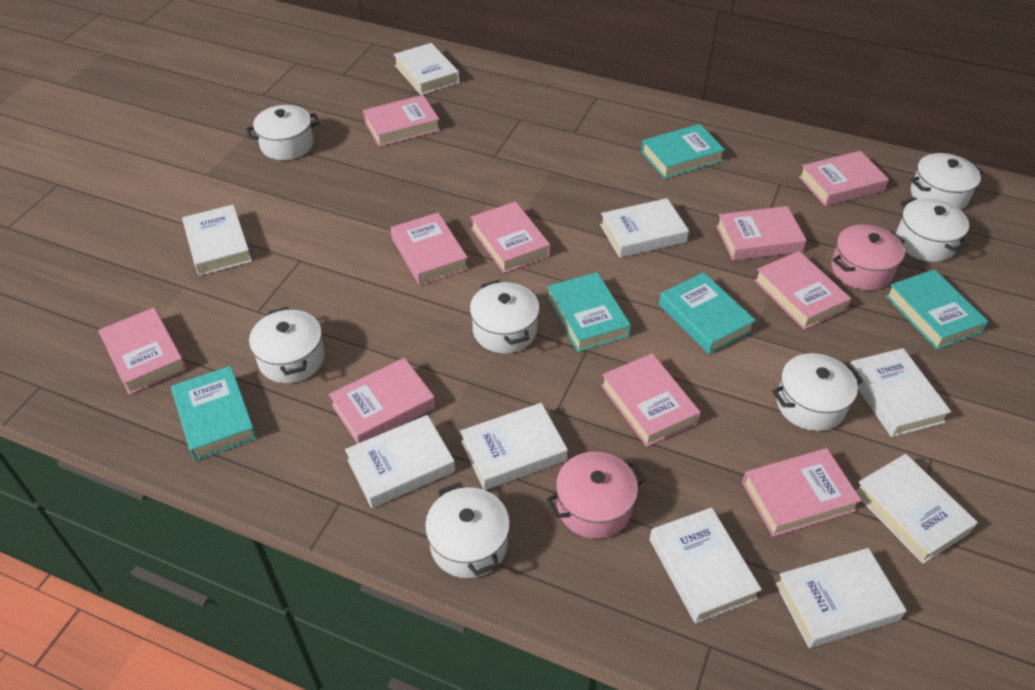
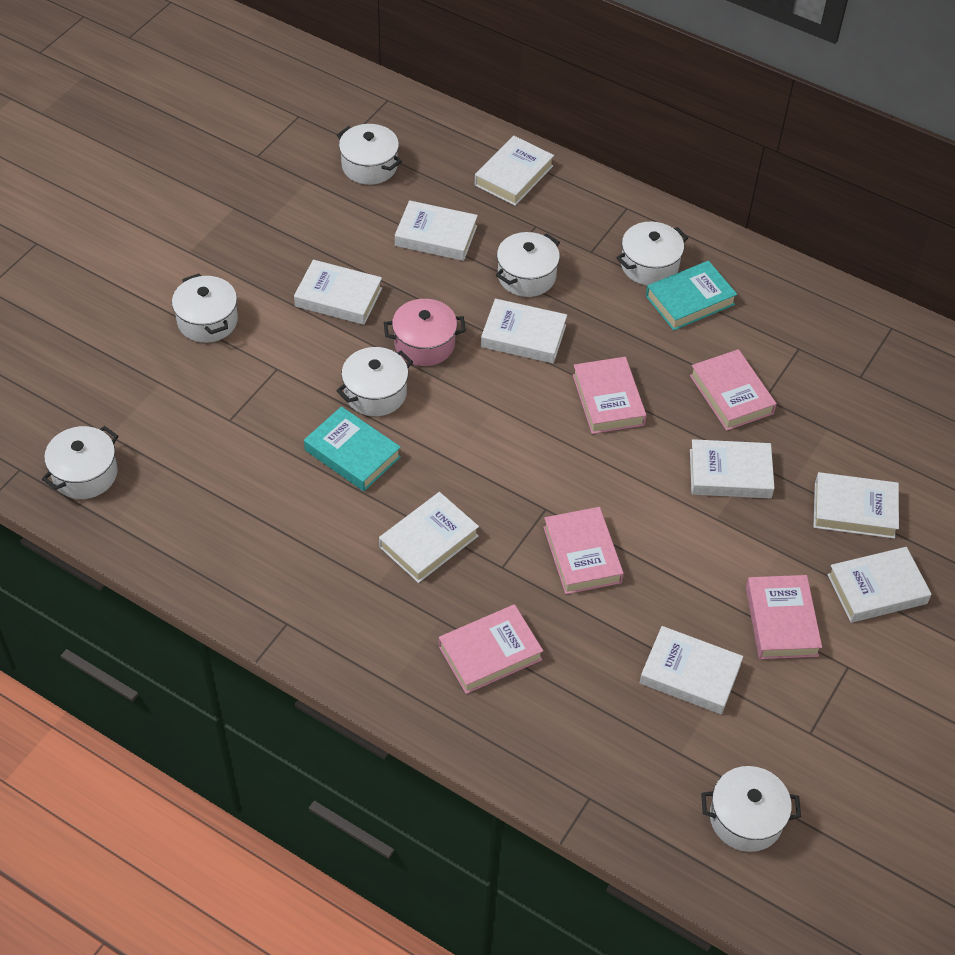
pink book: 10 -> 5
pink pot: 2 -> 1
turquoise book: 5 -> 2

